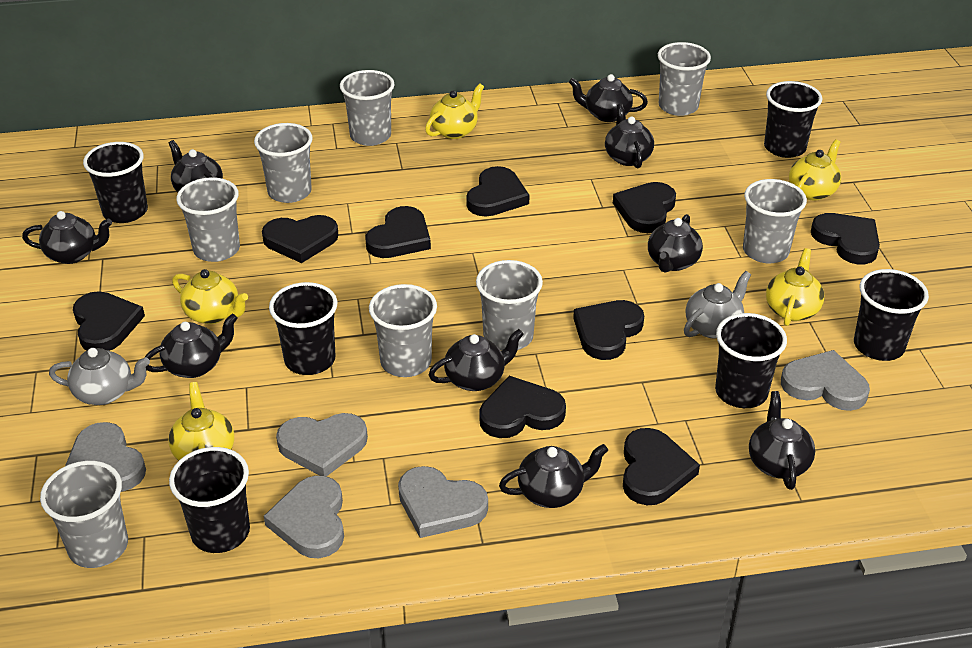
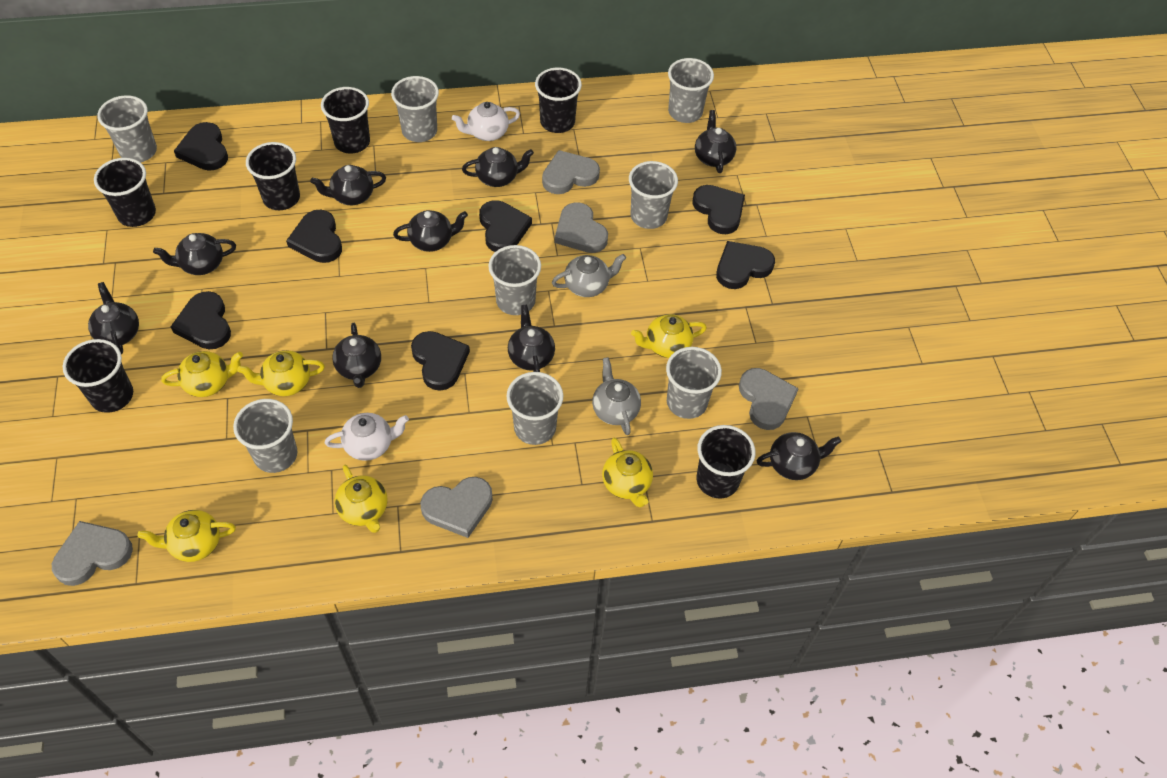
black heart: 9 -> 7
white teapot: 0 -> 2
yellow teapot: 5 -> 6

